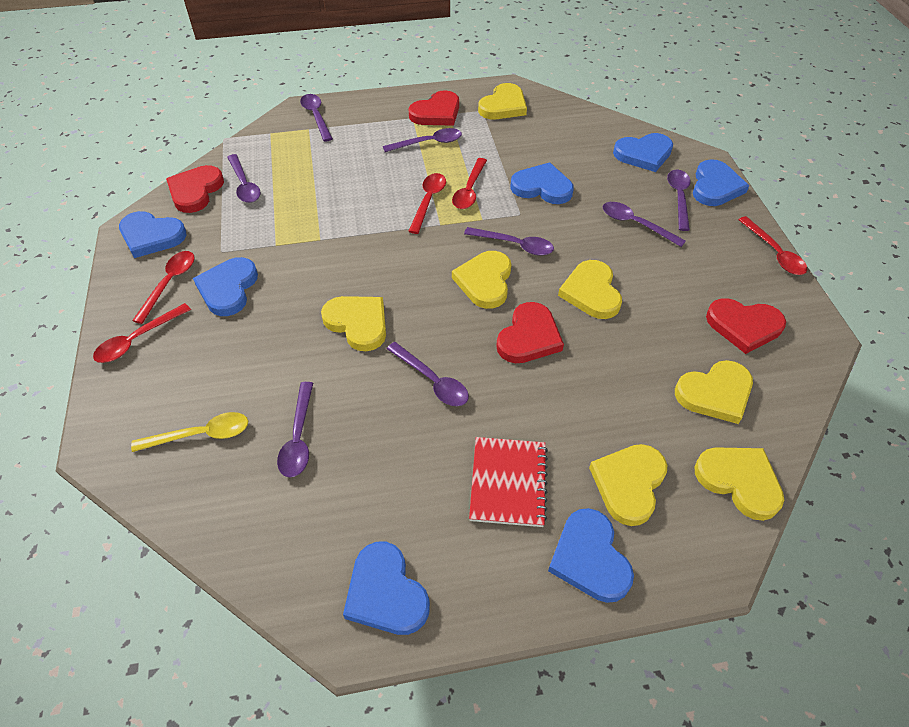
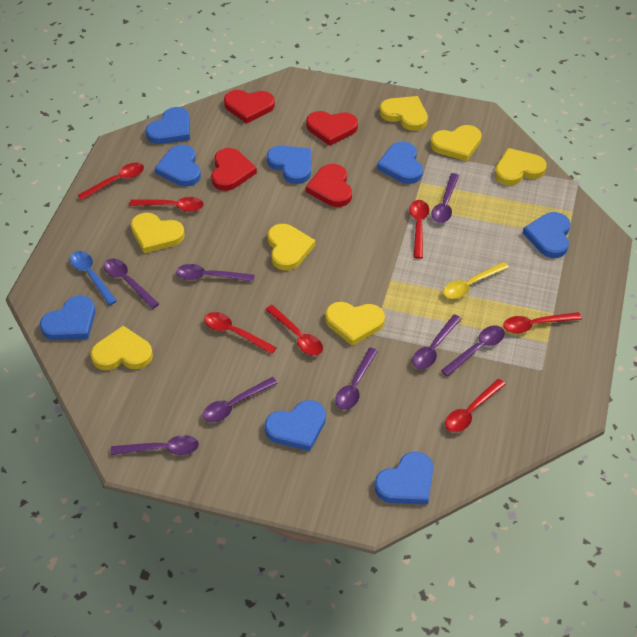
blue heart: 7 -> 8
blue spoon: 0 -> 1
red notebook: 1 -> 0
red spoon: 5 -> 7

